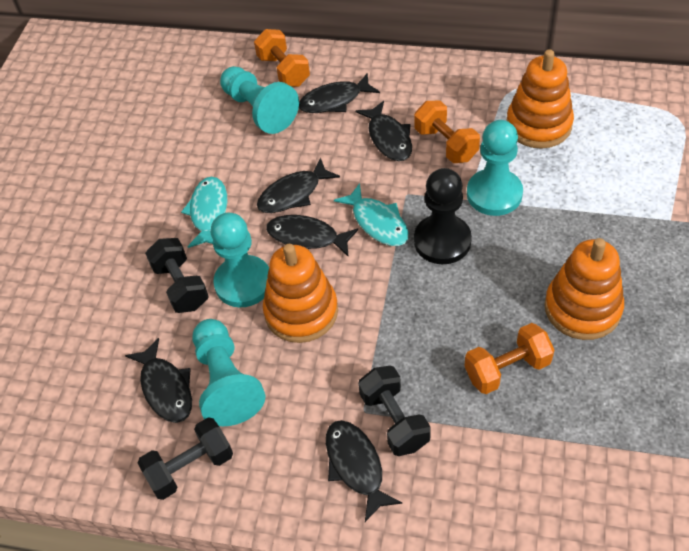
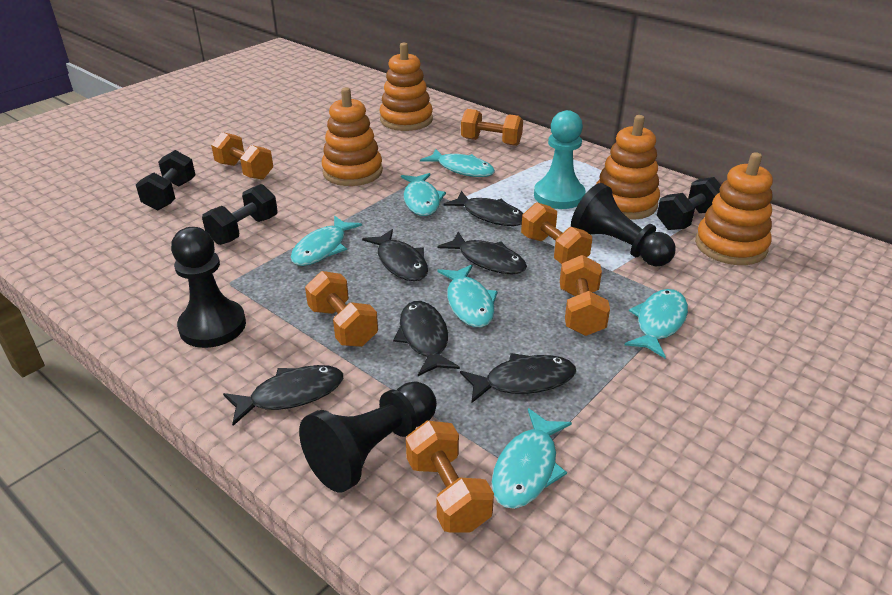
black pawn: 1 -> 3
orange dumbbell: 3 -> 6
orange stacking toy: 3 -> 4
turquoise fish: 2 -> 6
turquoise pawn: 4 -> 1

